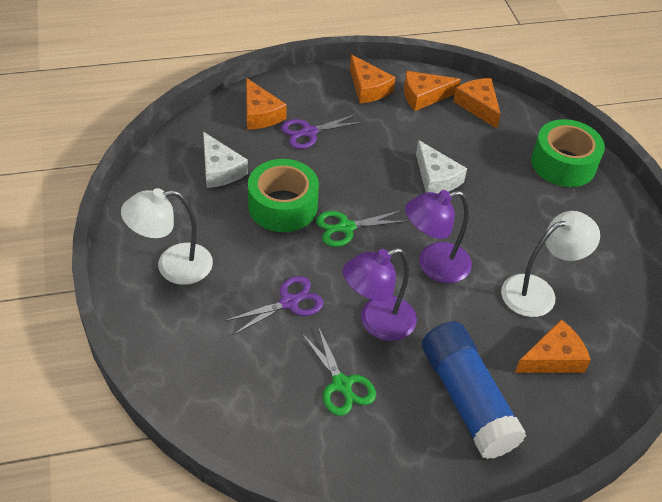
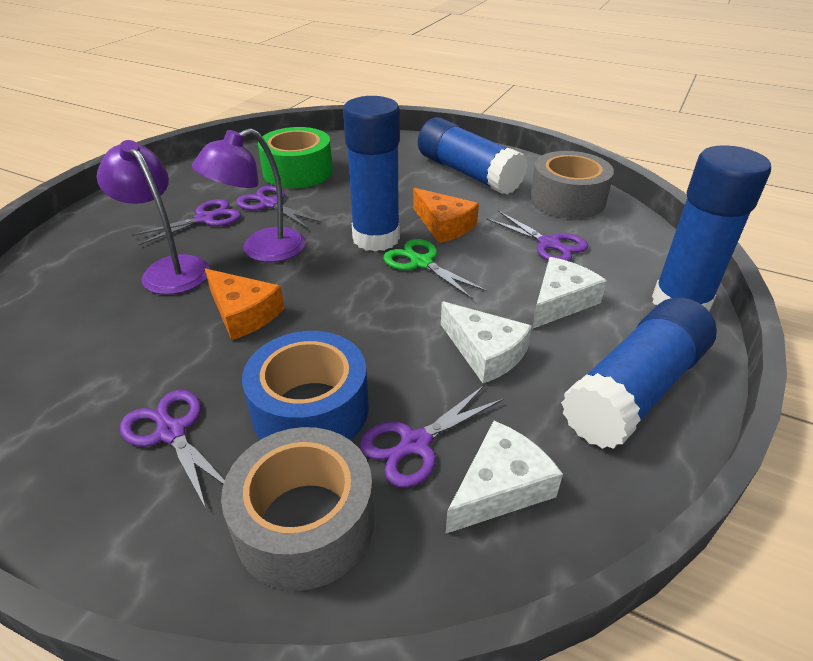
blue glue stick: 1 -> 4
blue tape: 0 -> 1
green scissors: 2 -> 1
green tape: 2 -> 1
grey tape: 0 -> 2
orange cheese: 5 -> 2
purple scissors: 2 -> 5
white cheese: 2 -> 3
white lamp: 2 -> 0

